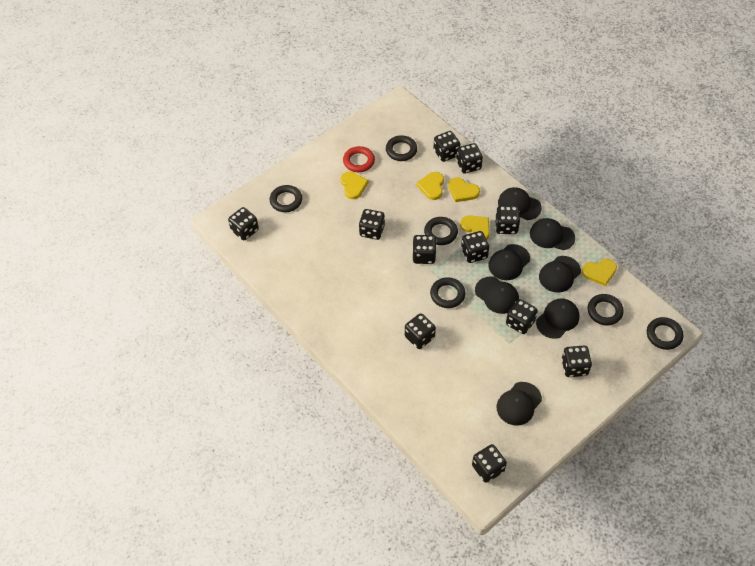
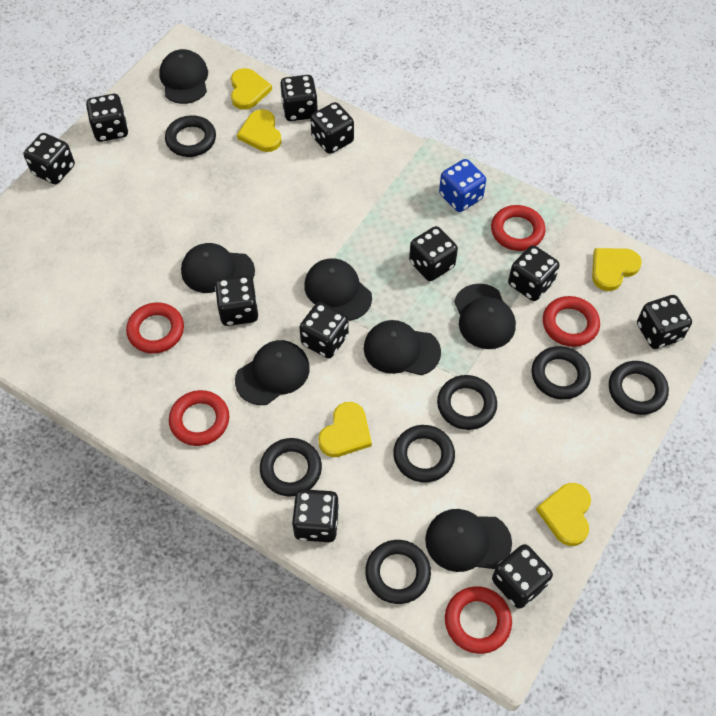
black ring: 6 -> 7
blue dice: 0 -> 1
red ring: 1 -> 5

